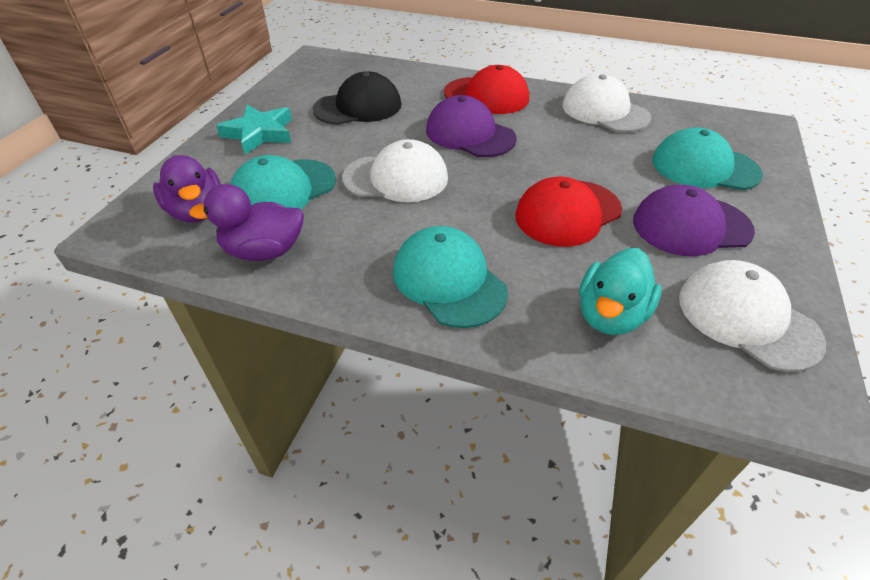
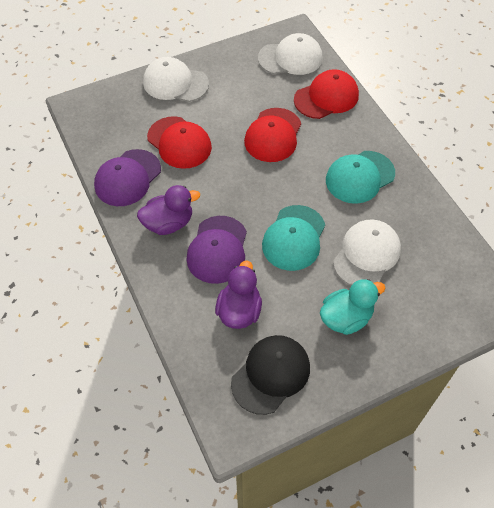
red cap: 2 -> 3
turquoise cap: 3 -> 2
turquoise star: 1 -> 0

